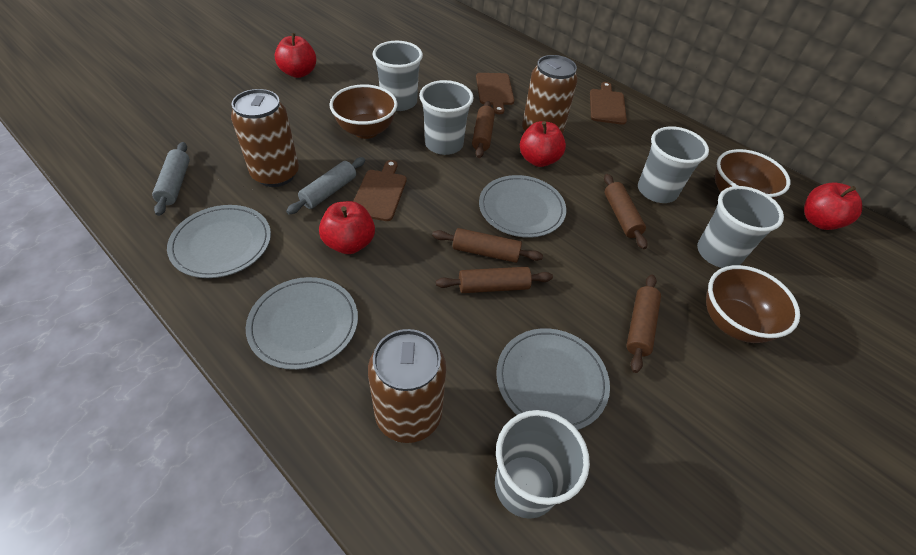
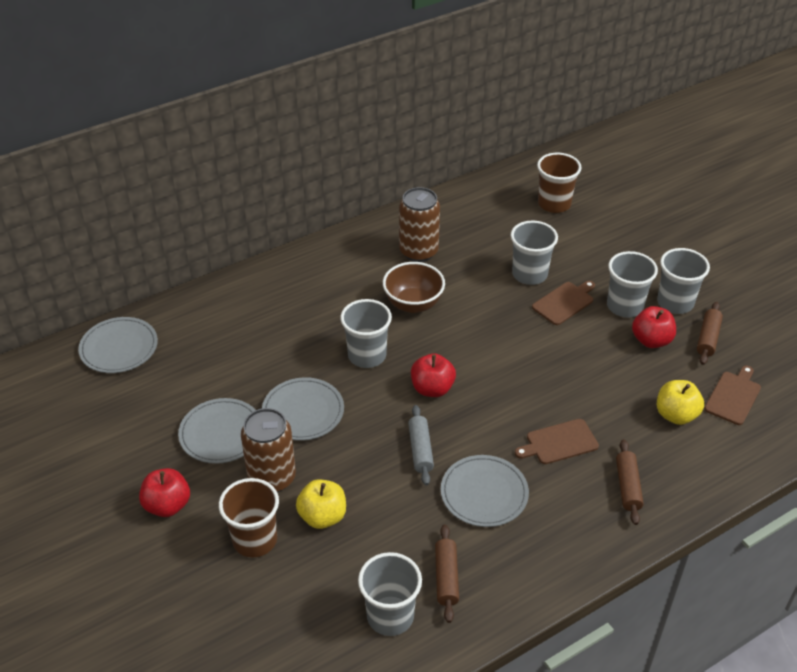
brown bowl: 3 -> 1
brown can: 3 -> 2
brown cup: 0 -> 2
brown rolling pin: 5 -> 3
grey rolling pin: 2 -> 1
red apple: 4 -> 3
yellow apple: 0 -> 2

